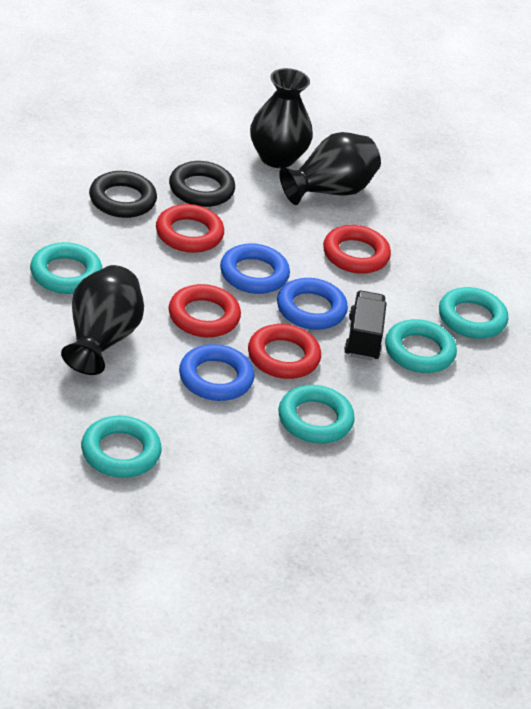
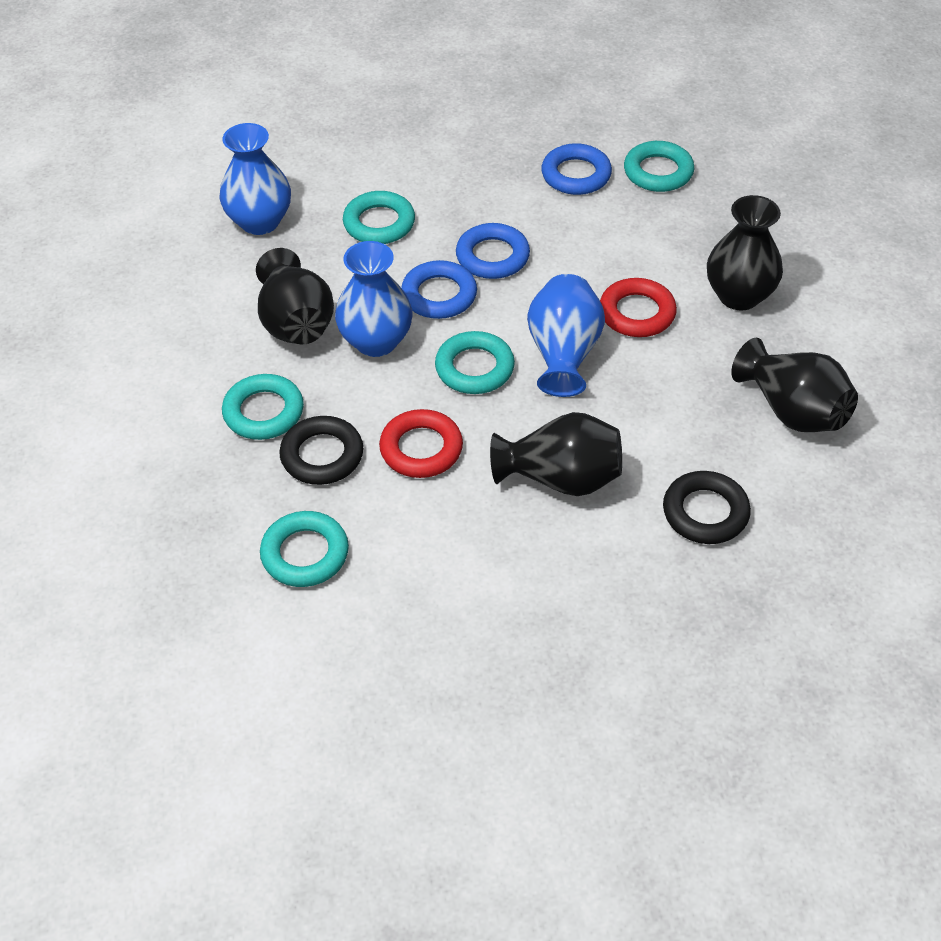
black truck: 1 -> 0
black vase: 3 -> 4
blue vase: 0 -> 3
red ring: 4 -> 2

